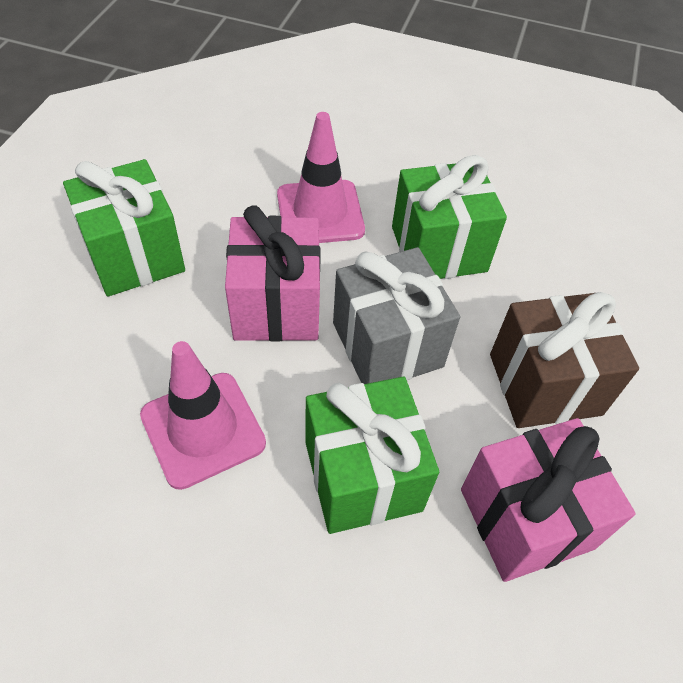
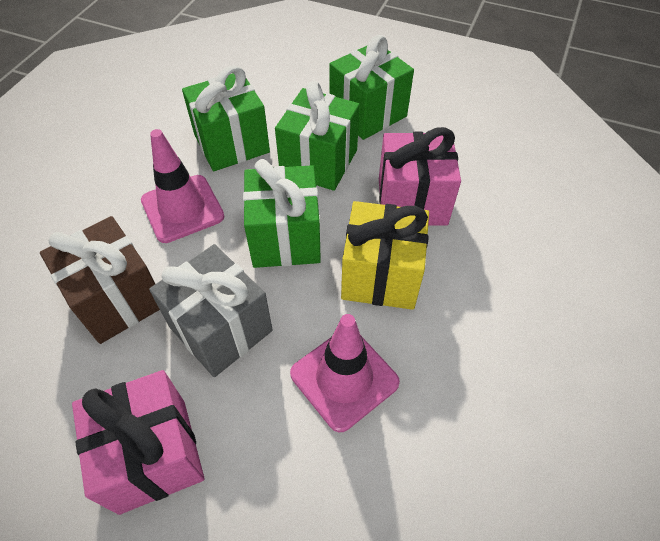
green gift: 3 -> 4
yellow gift: 0 -> 1

